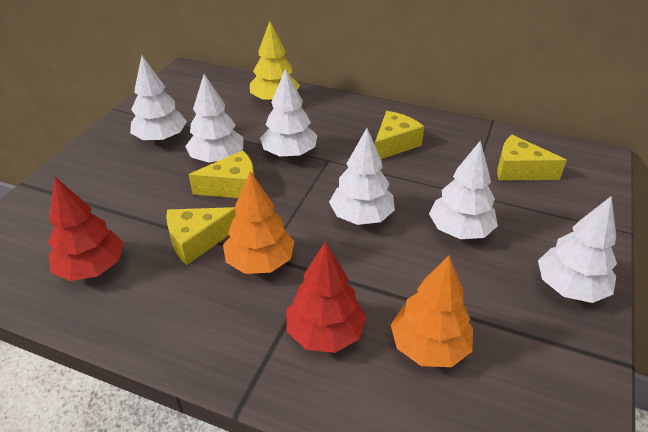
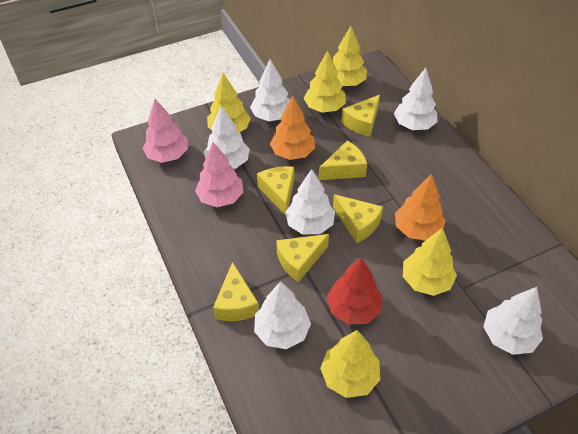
pink tree: 0 -> 2
red tree: 2 -> 1
yellow cheese: 4 -> 6
yellow tree: 1 -> 5

